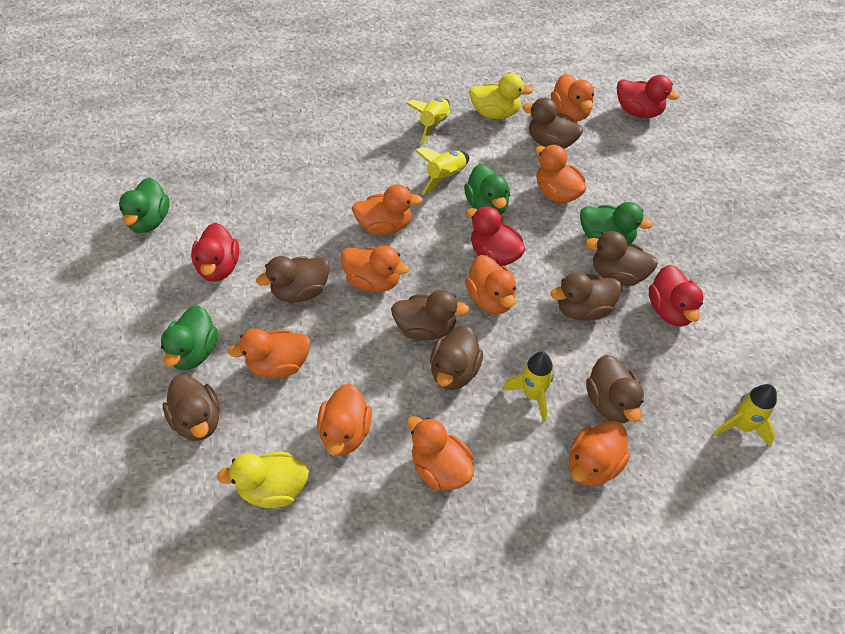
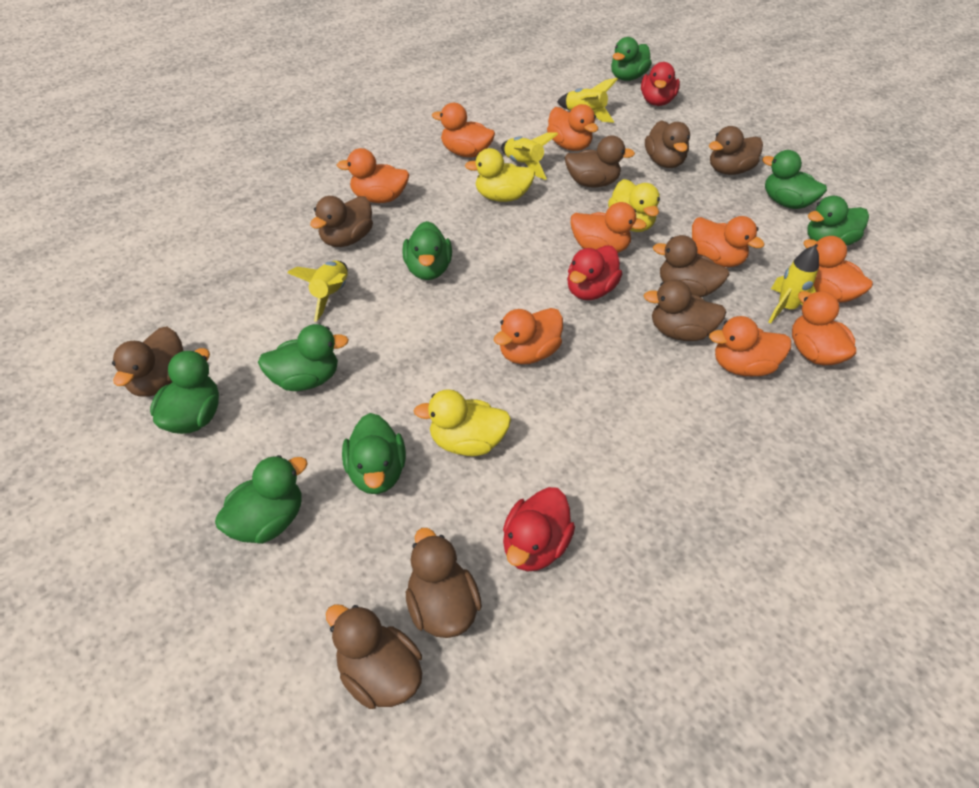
brown duck: 8 -> 9
green duck: 4 -> 8
red duck: 4 -> 3
yellow duck: 2 -> 3

